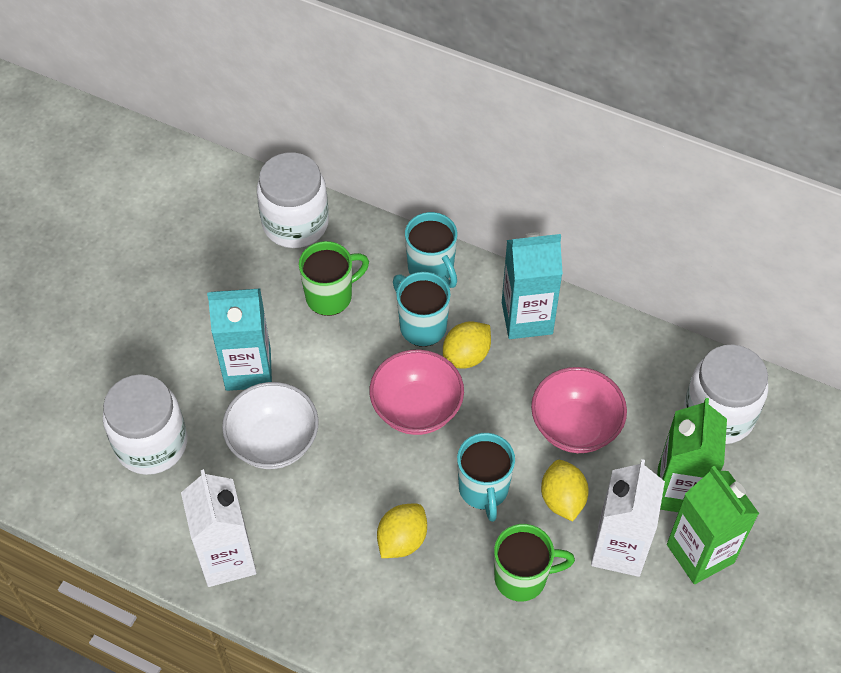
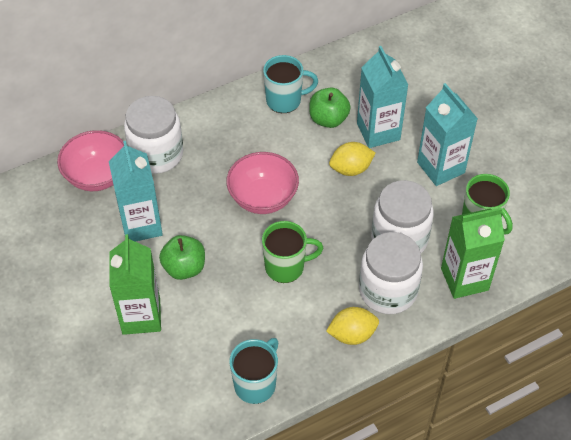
green apple: 0 -> 2
turquoise carton: 2 -> 3
turquoise mug: 3 -> 2
white bowl: 1 -> 0
white carton: 2 -> 0
yellow lemon: 3 -> 2

